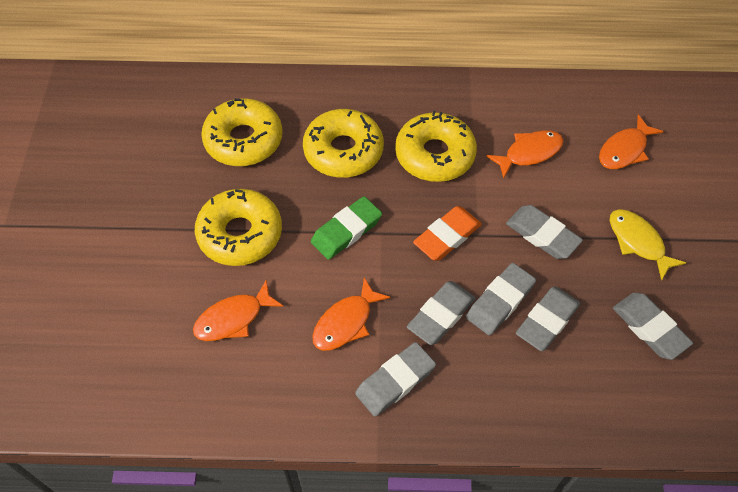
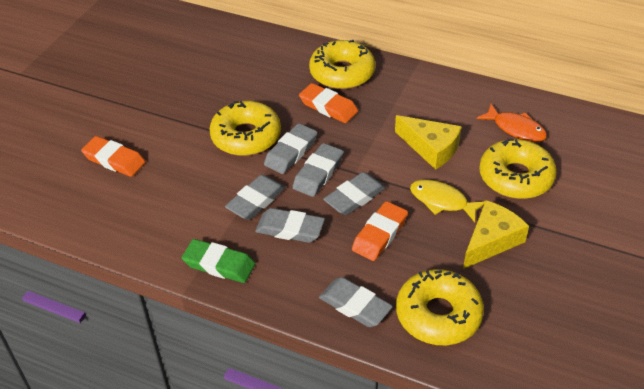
orange eraser: 1 -> 3
orange fish: 4 -> 1
yellow cheese: 0 -> 2

